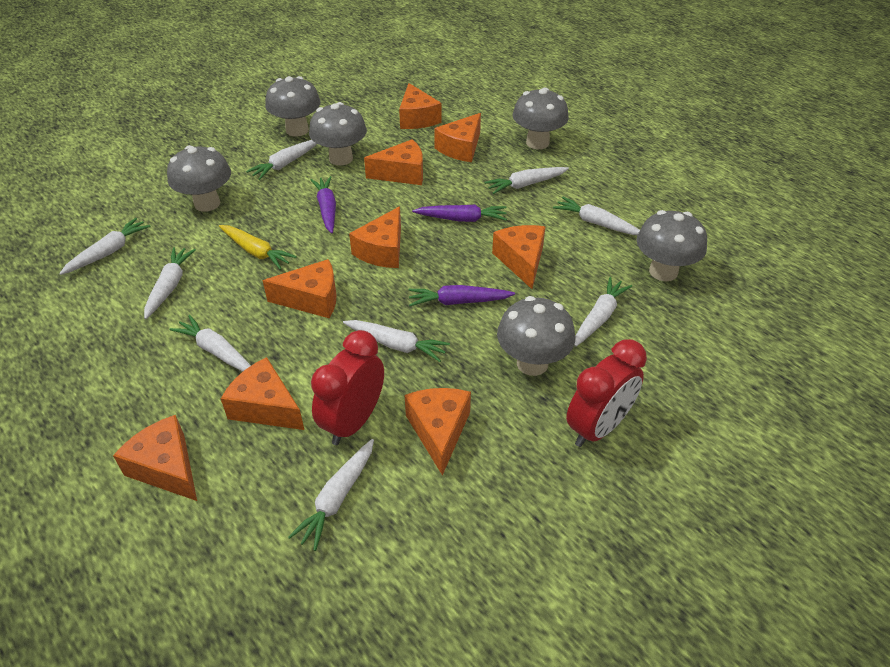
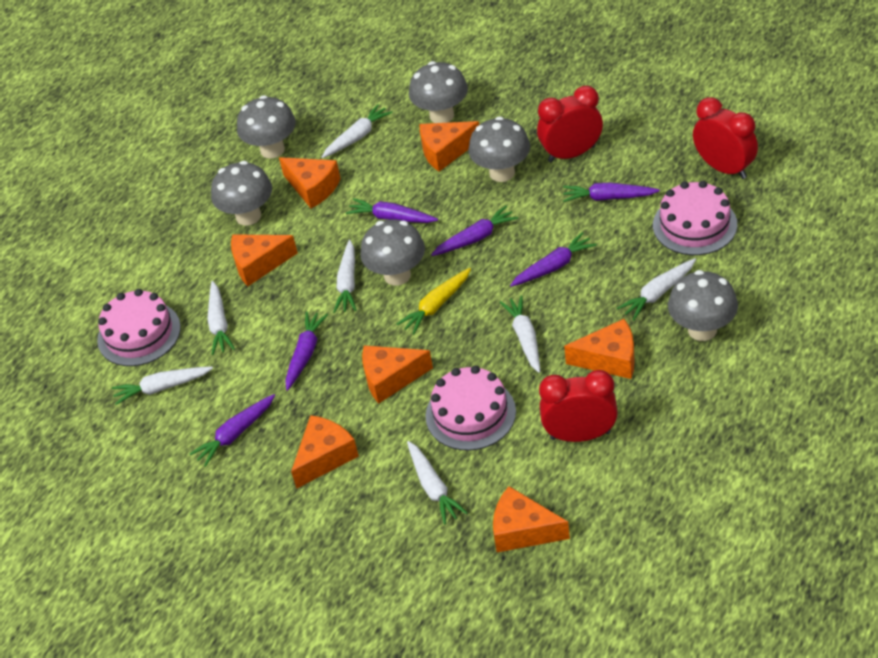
orange cheese: 9 -> 7
pink cake: 0 -> 3
purple carrot: 3 -> 6
red clock: 2 -> 3
white carrot: 9 -> 7

